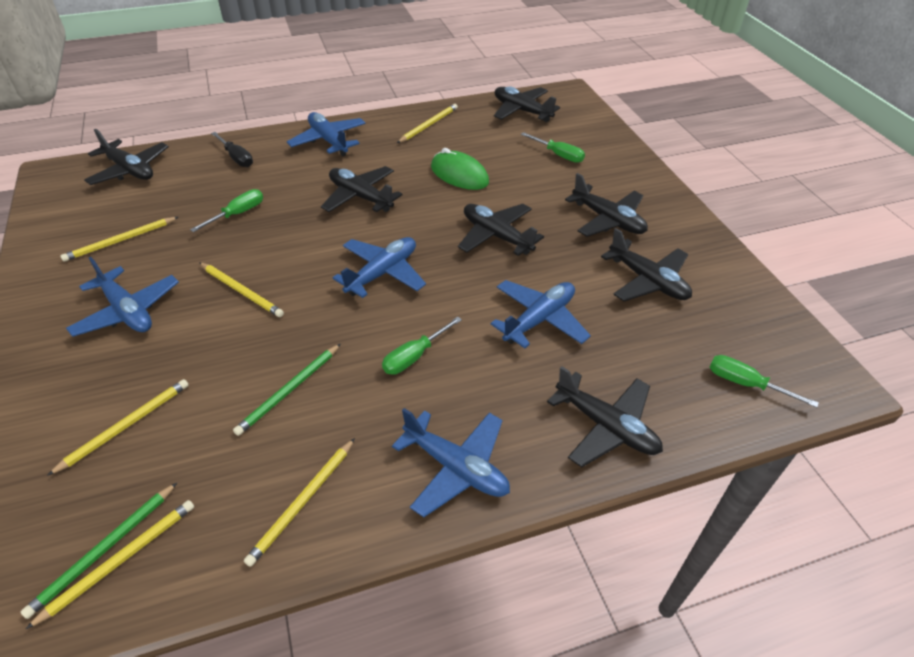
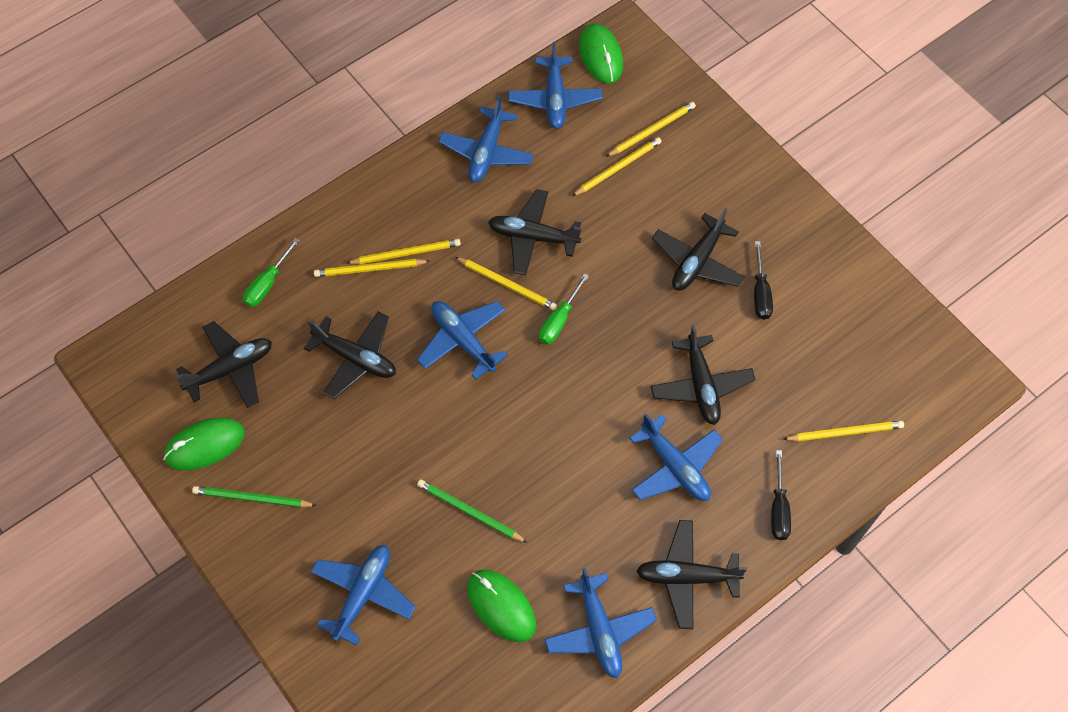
black plane: 7 -> 6
black screwdriver: 1 -> 2
blue plane: 5 -> 6
green mouse: 1 -> 3
green screwdriver: 4 -> 2

